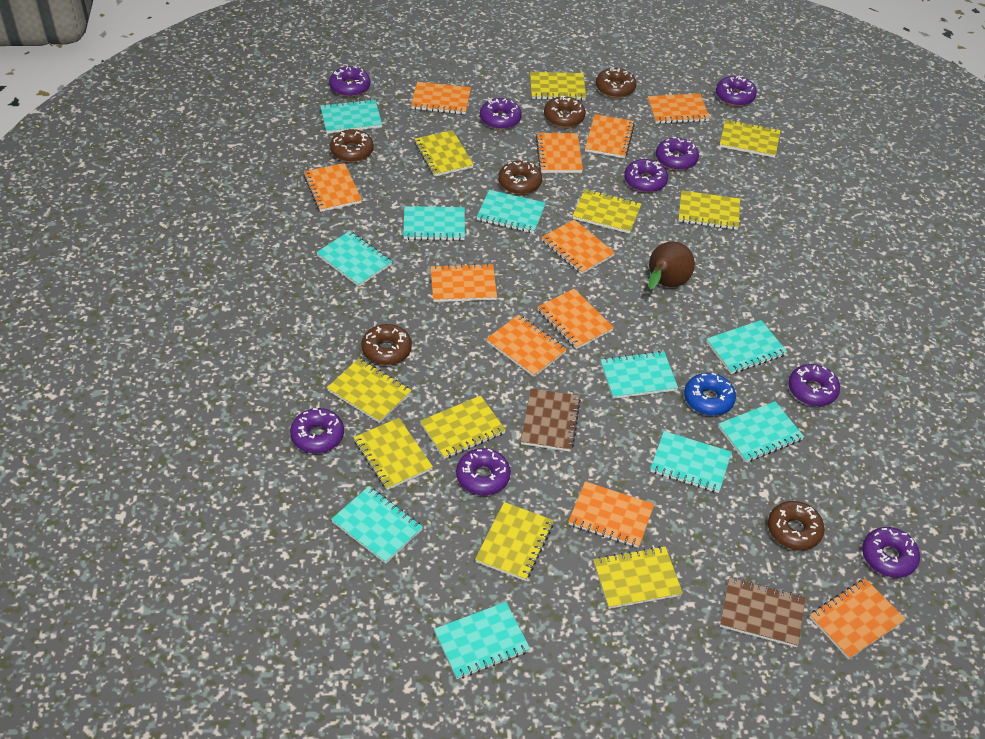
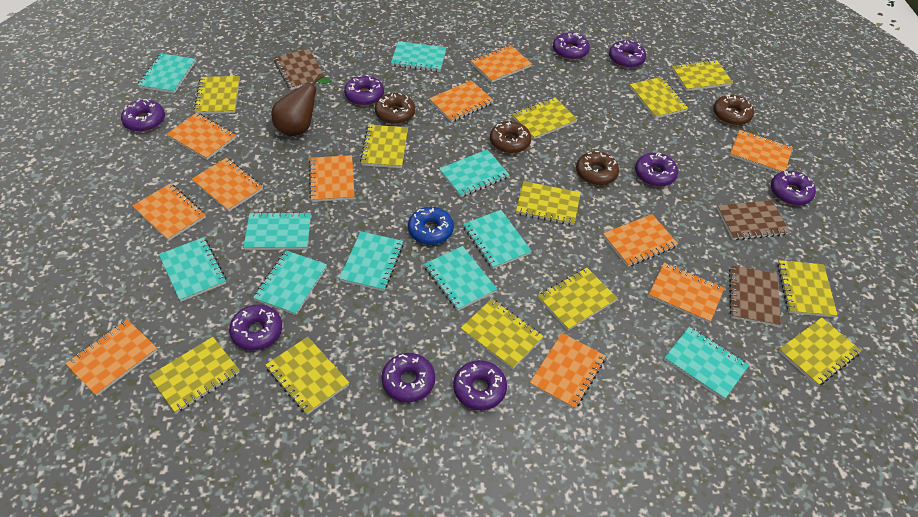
brown donut: 6 -> 4
brown notebook: 2 -> 3
yellow notebook: 10 -> 12

